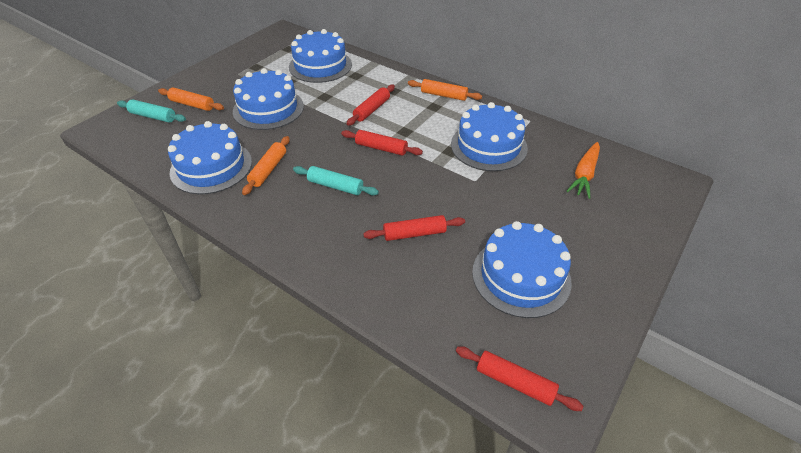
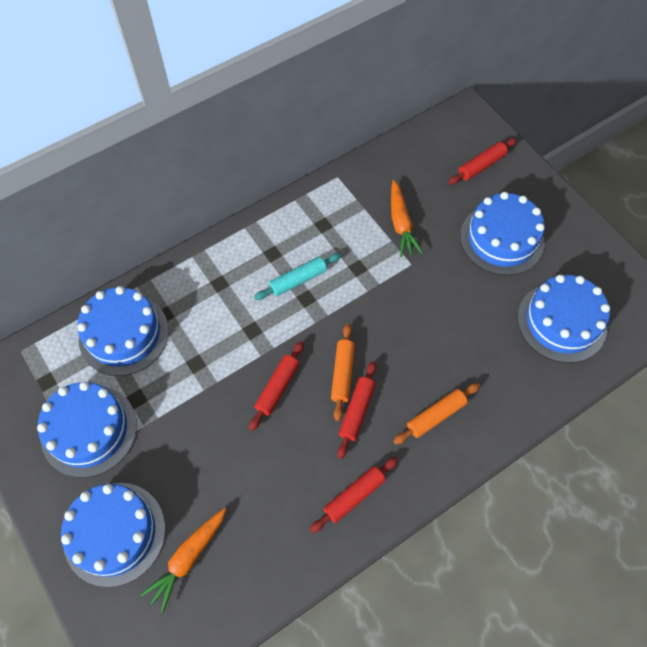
orange carrot: 1 -> 2
orange rolling pin: 3 -> 2
turquoise rolling pin: 2 -> 1

